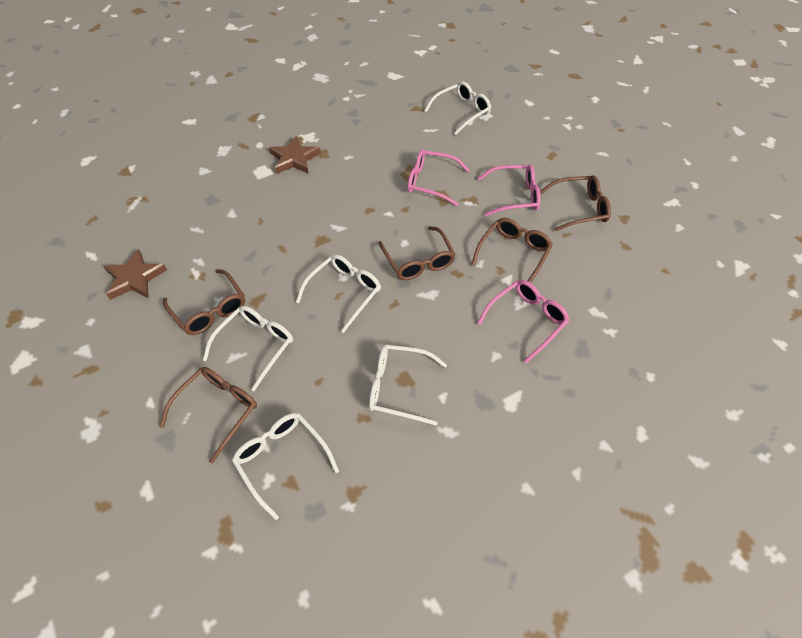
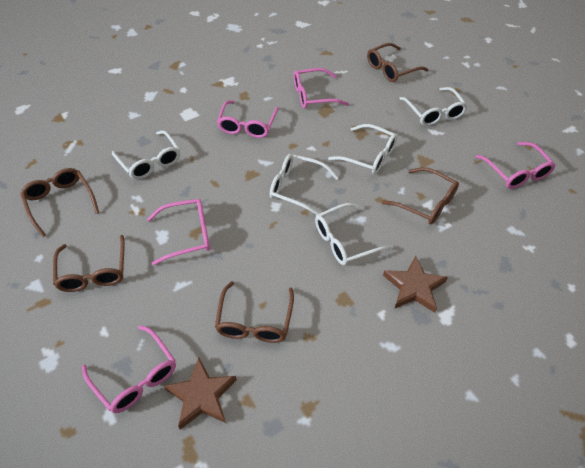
pink glasses: 3 -> 5

